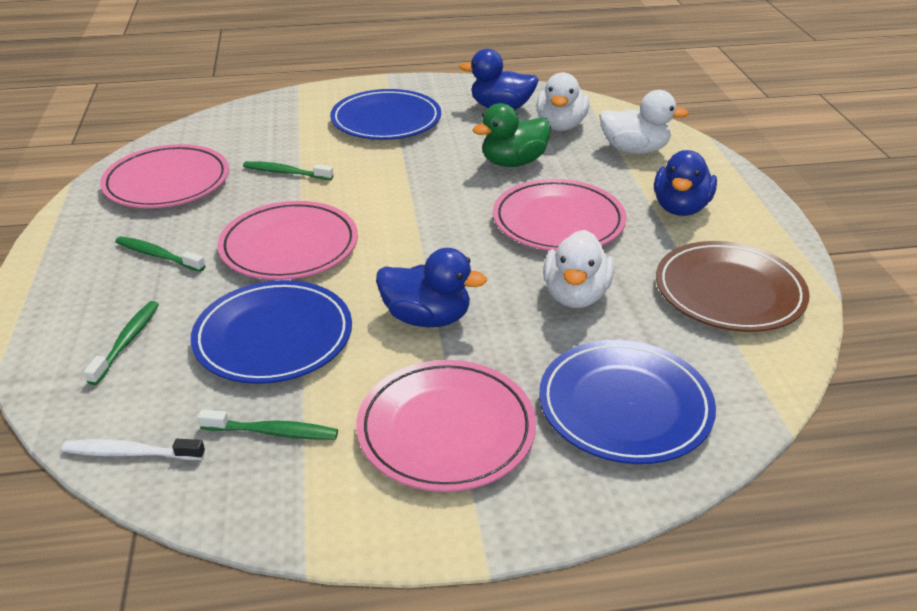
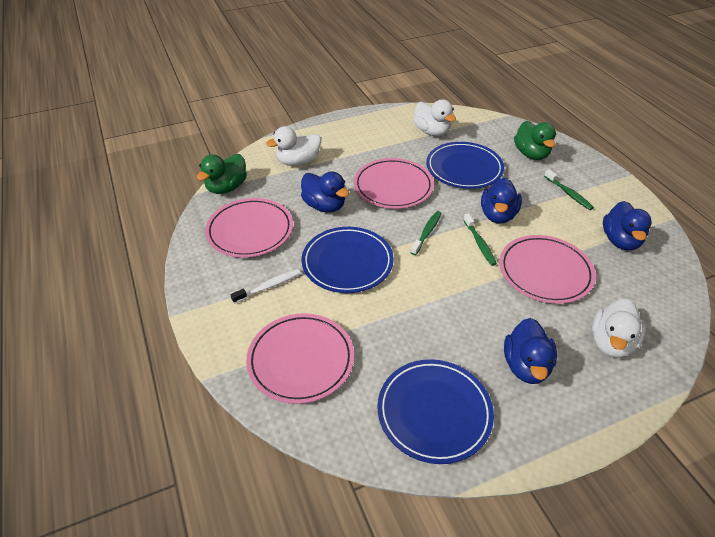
blue duck: 3 -> 4
brown plate: 1 -> 0
green duck: 1 -> 2
green toothbrush: 4 -> 3

